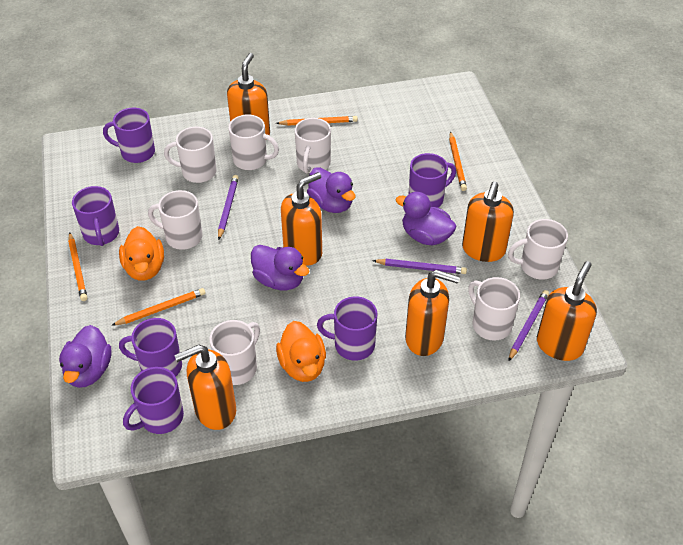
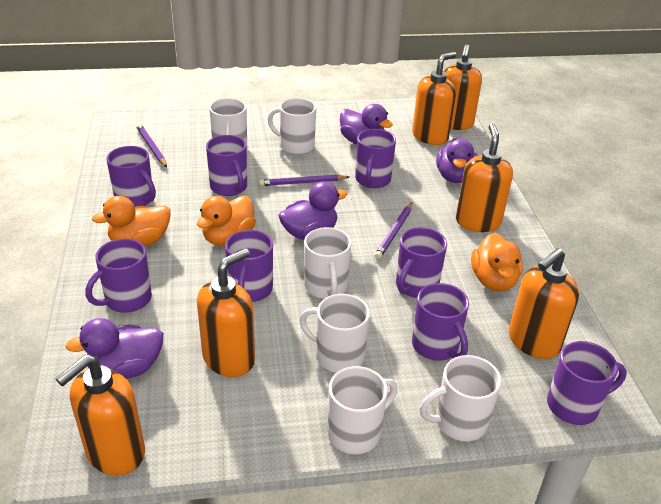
orange duck: 2 -> 3
orange pencil: 4 -> 0
purple mug: 6 -> 8
white mug: 7 -> 6

